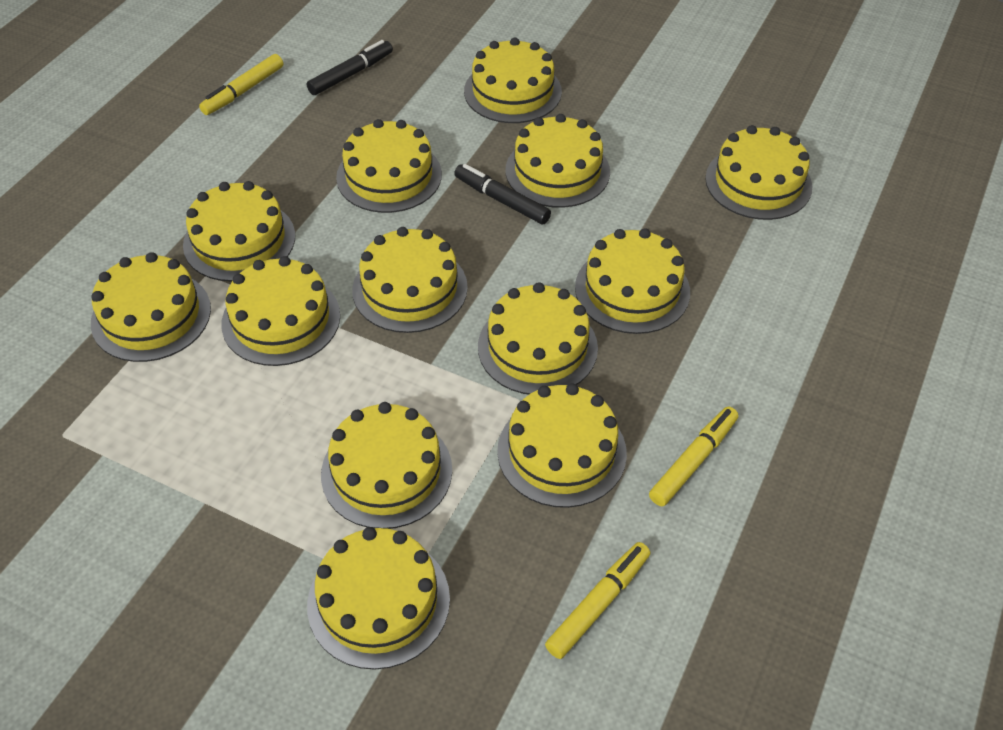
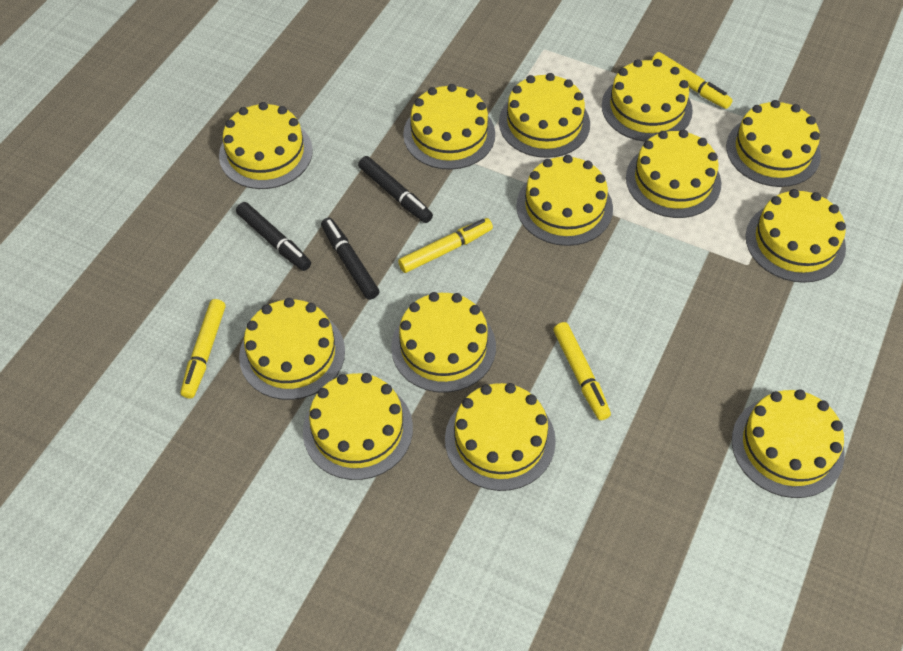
black marker: 2 -> 3
yellow marker: 3 -> 4

